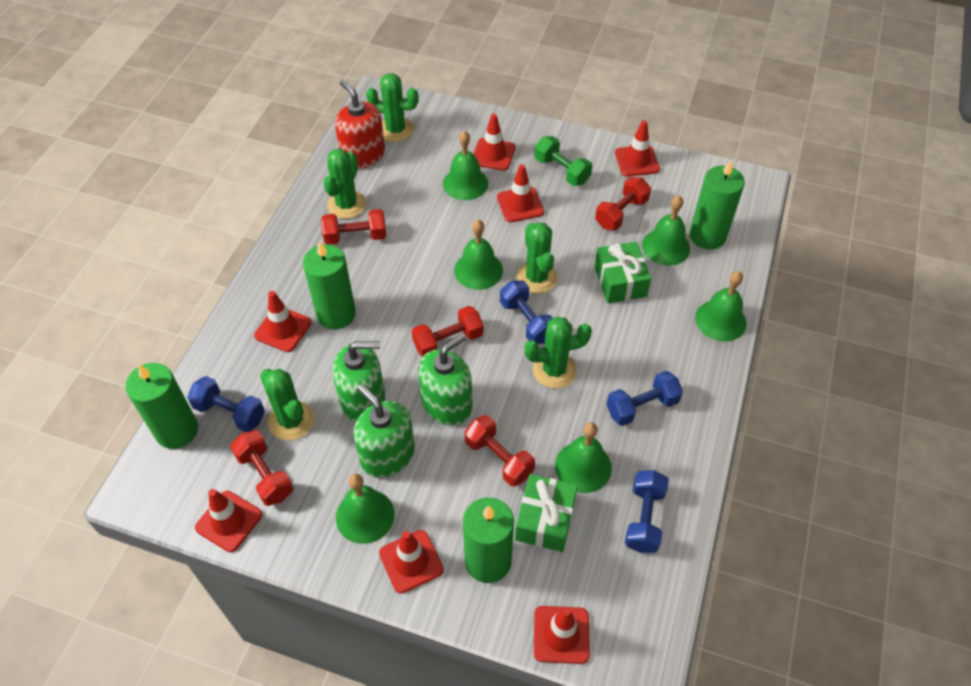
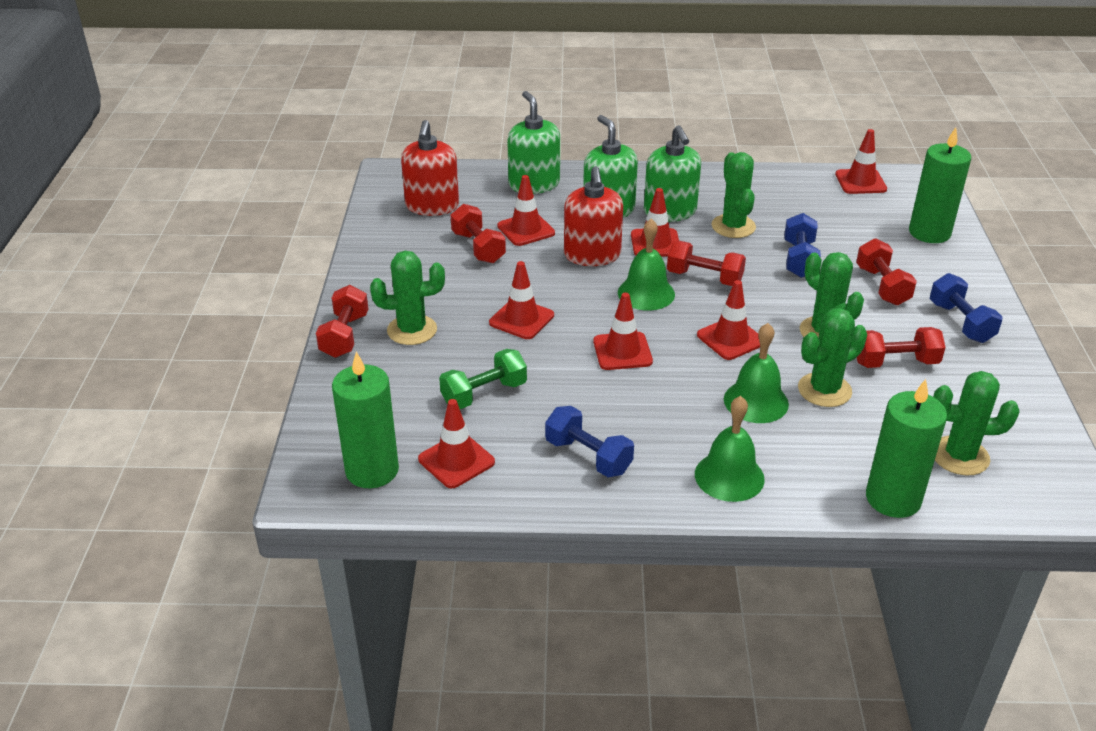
blue dumbbell: 4 -> 3
green bell: 6 -> 3
green candle: 4 -> 3
green gift: 2 -> 0
red soap dispenser: 1 -> 2

